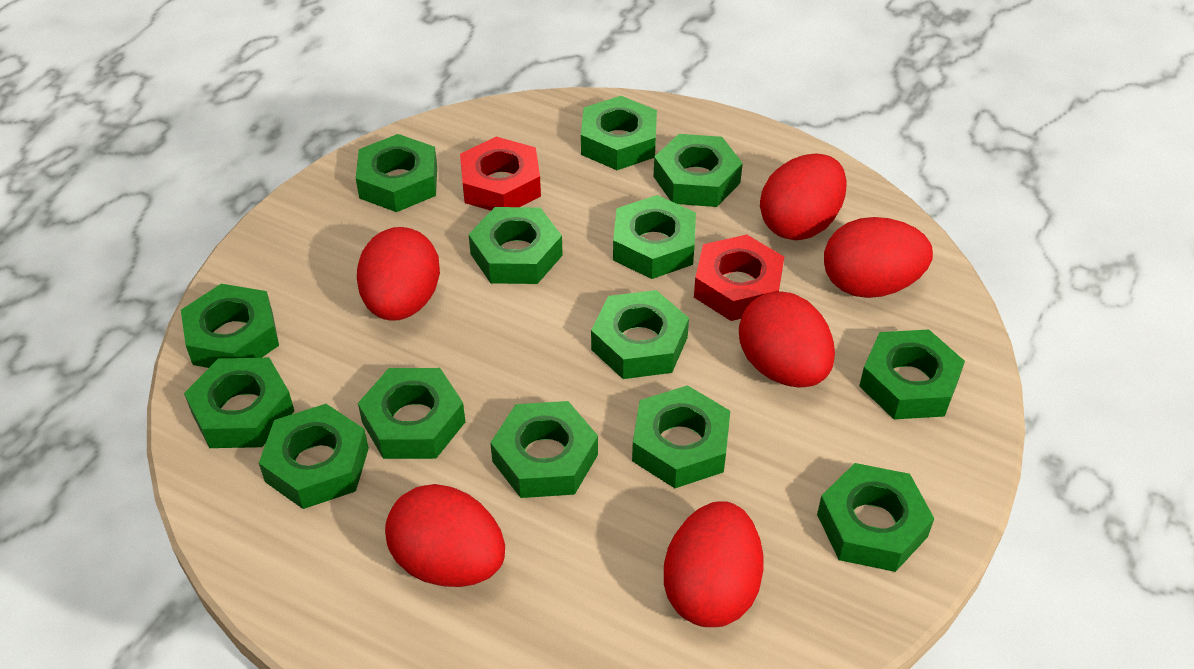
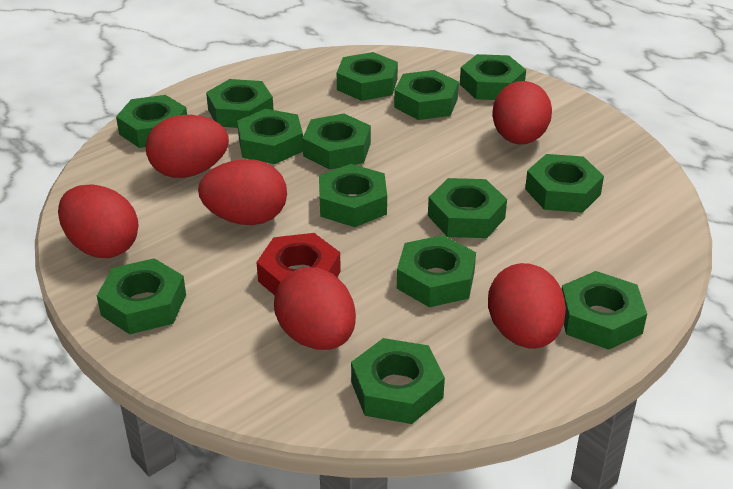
red nut: 2 -> 1

